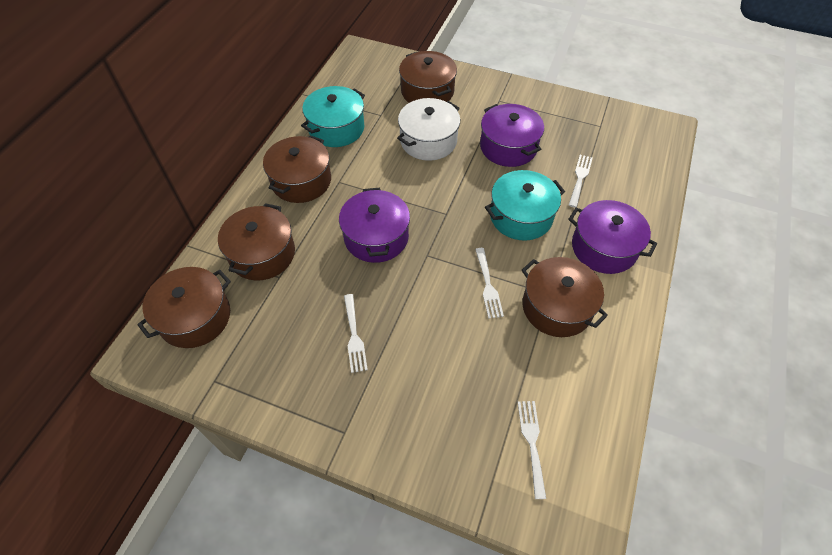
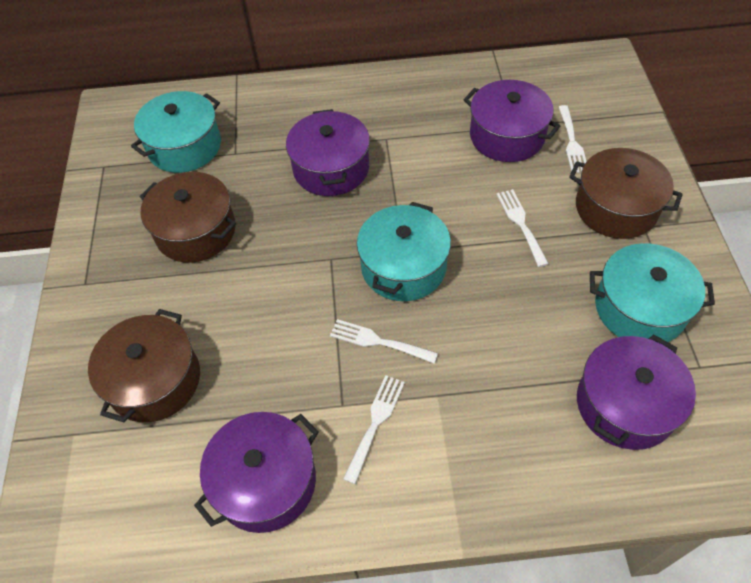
brown pot: 5 -> 3
purple pot: 3 -> 4
turquoise pot: 2 -> 3
white pot: 1 -> 0

